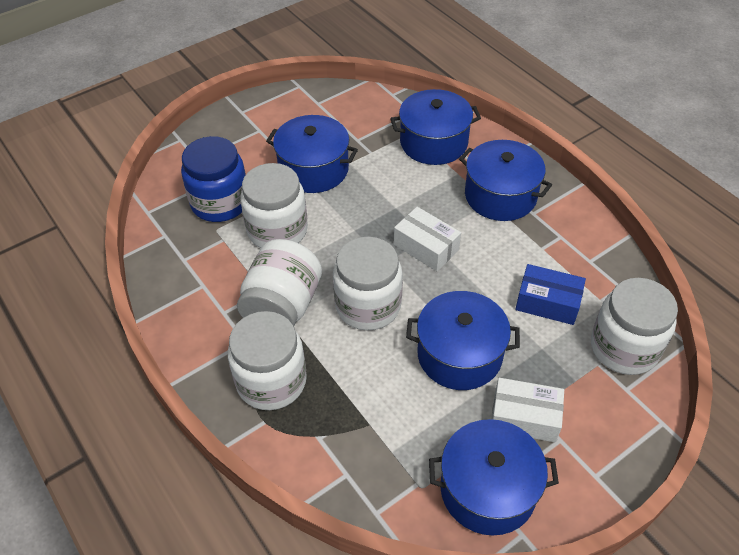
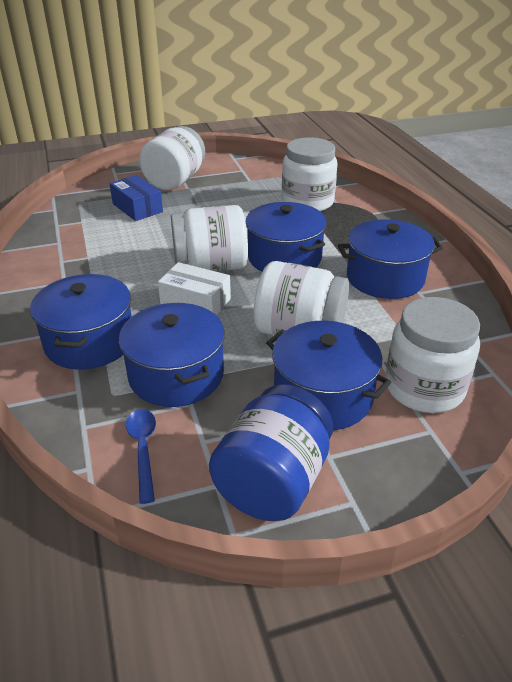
blue spoon: 0 -> 1
white box: 2 -> 1

